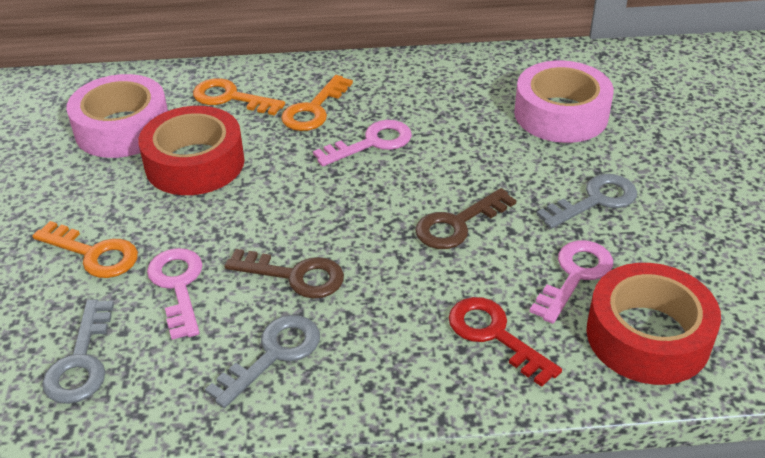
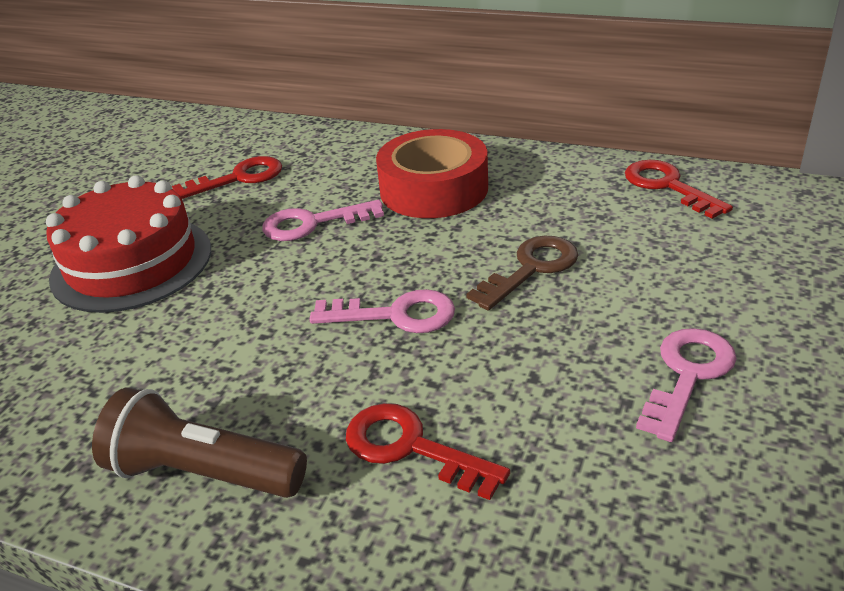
brown flashlight: 0 -> 1
brown key: 2 -> 1
grey key: 3 -> 0
orange key: 3 -> 0
pink tape: 2 -> 0
red cake: 0 -> 1
red key: 1 -> 3
red tape: 2 -> 1

